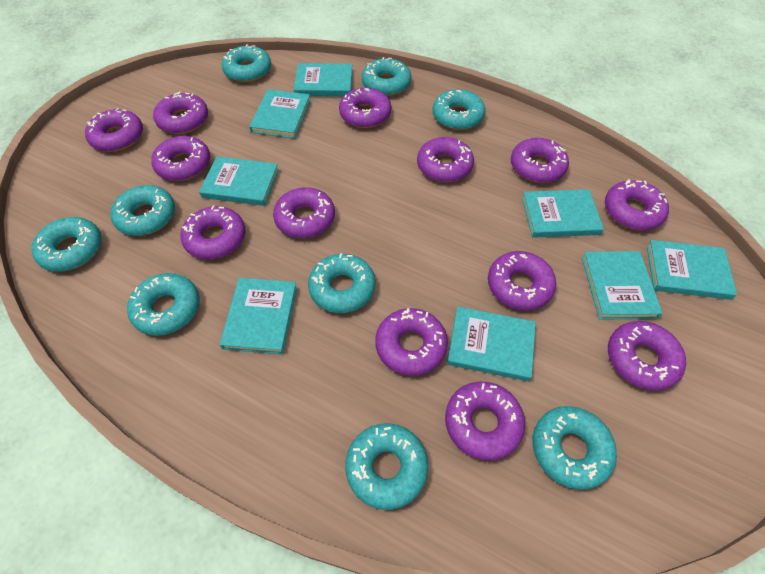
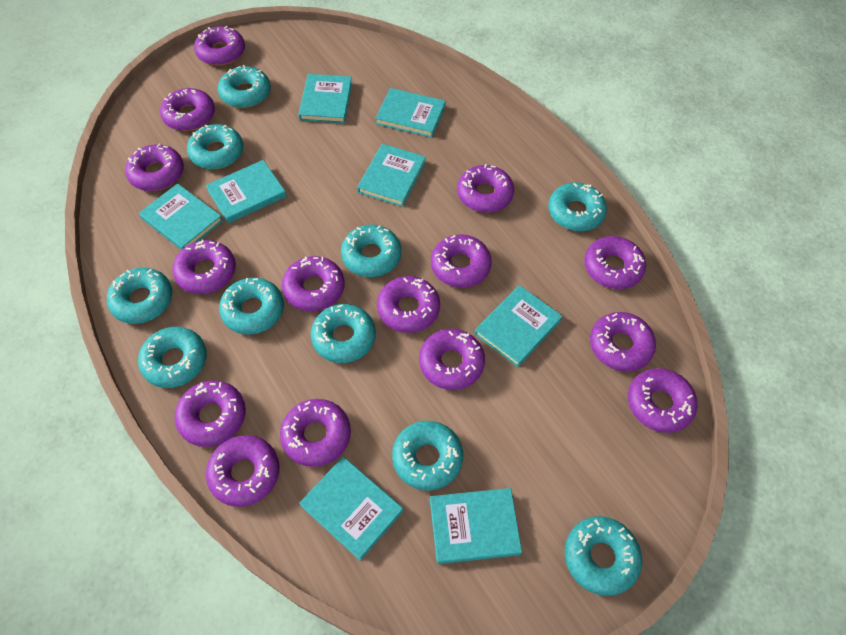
purple donut: 13 -> 15
turquoise donut: 9 -> 10

